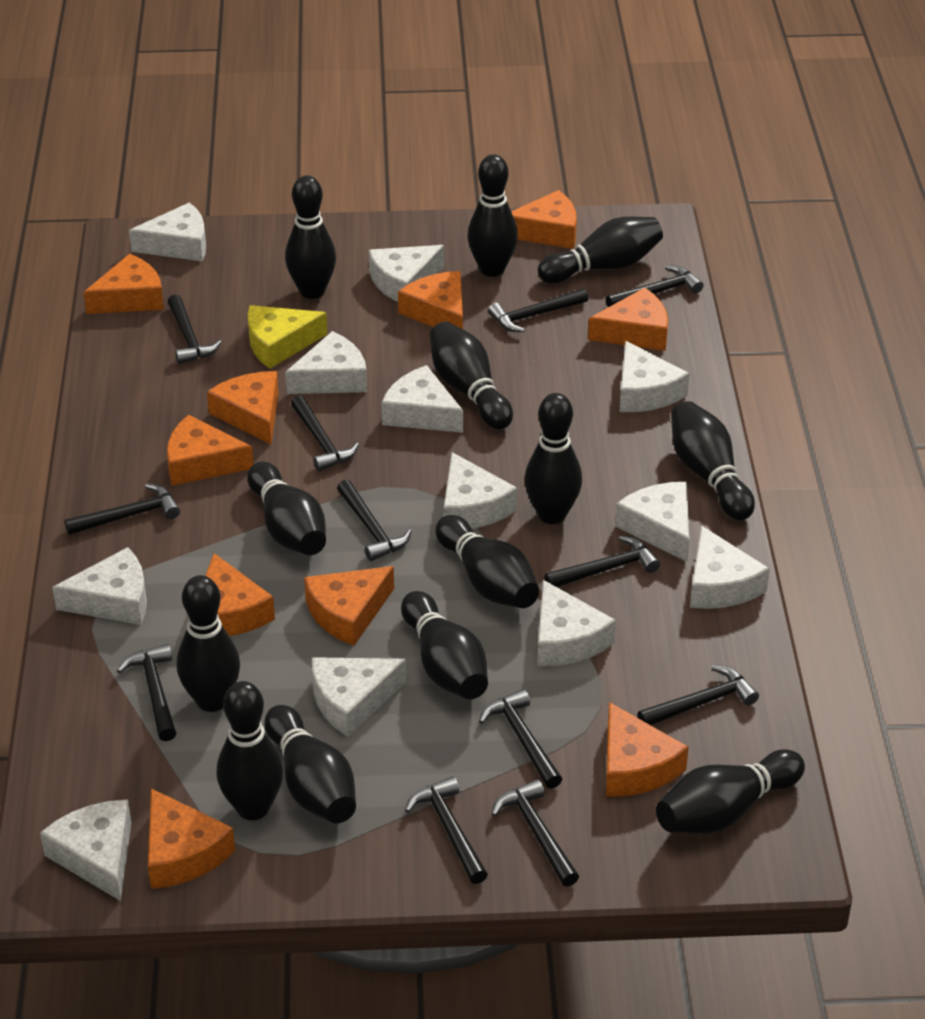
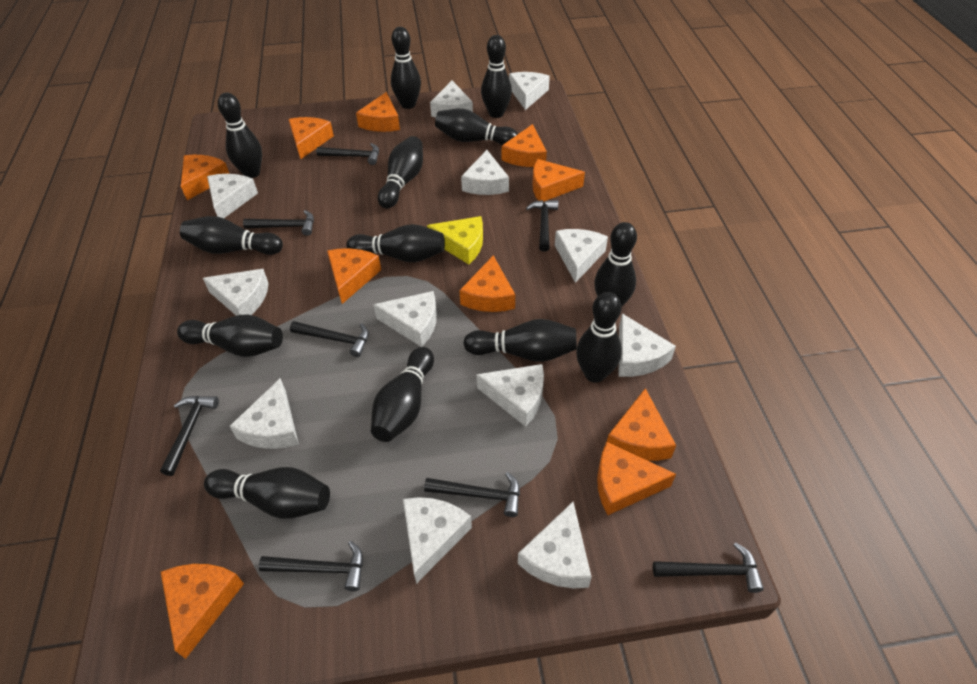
black hammer: 12 -> 8

